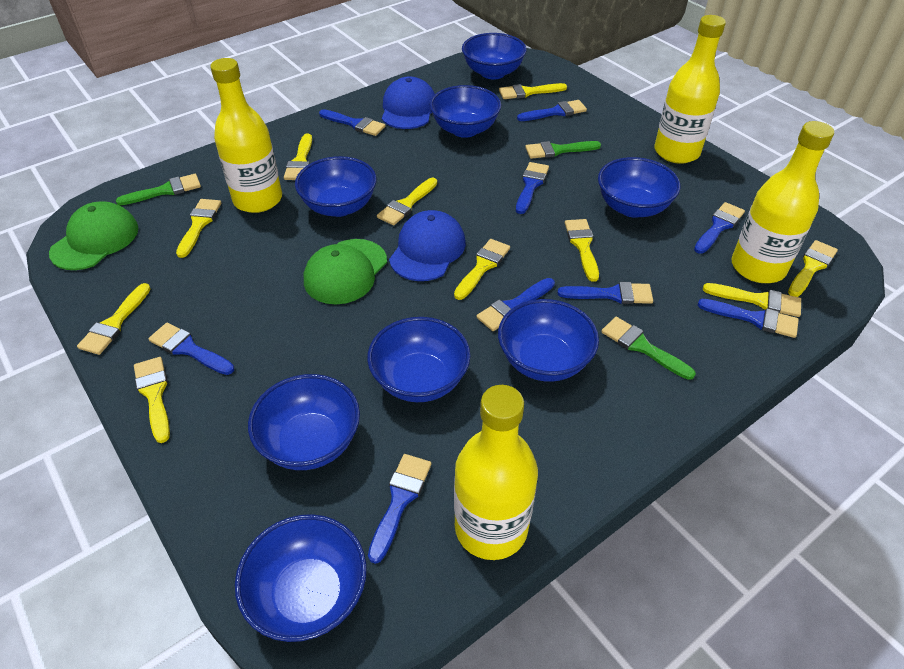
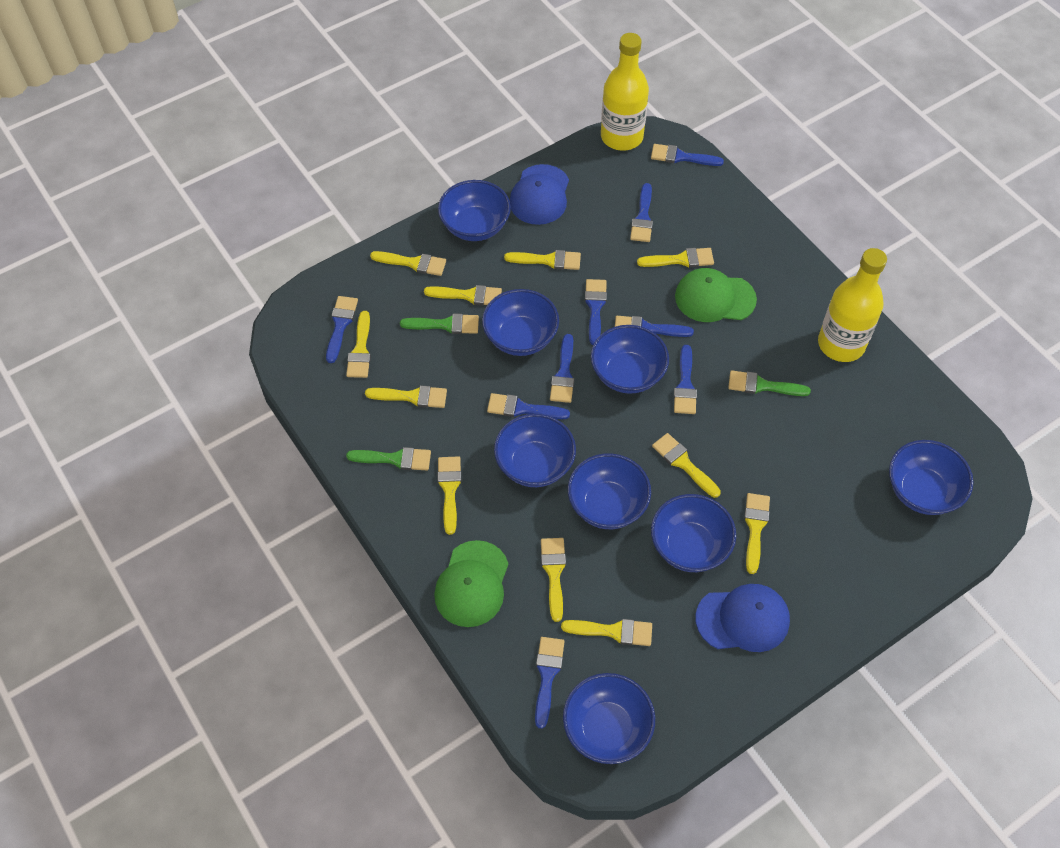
yellow bottle: 4 -> 2
yellow brush: 10 -> 11

